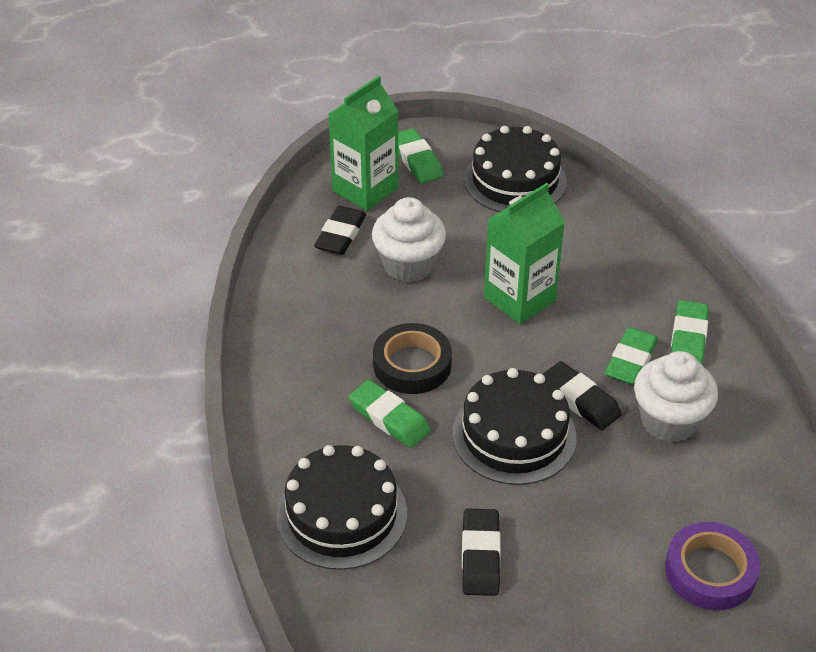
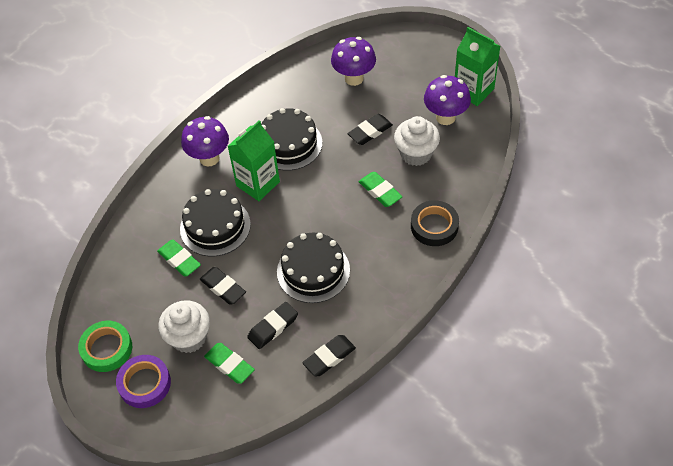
black eraser: 3 -> 4
green eraser: 4 -> 3
green tape: 0 -> 1
purple mushroom: 0 -> 3

